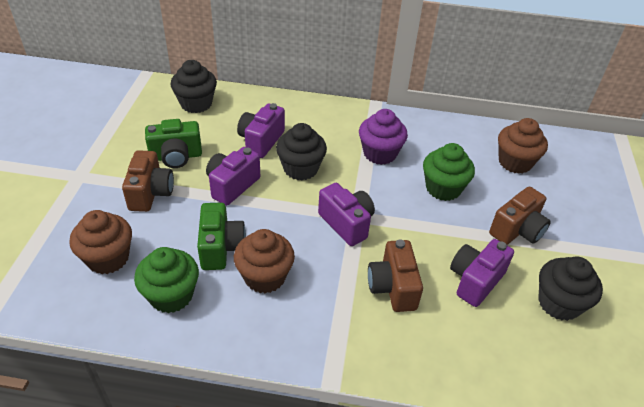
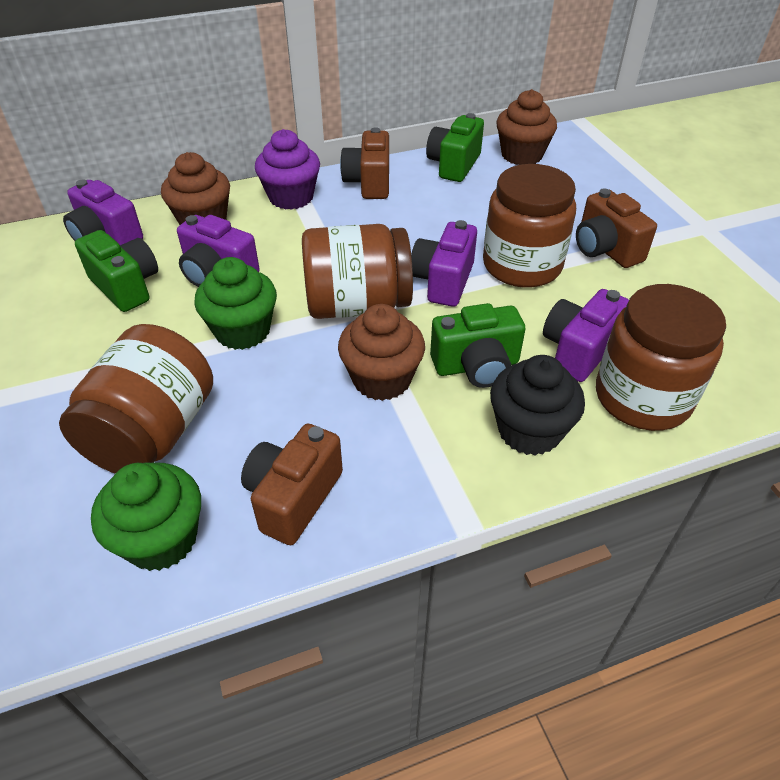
black cupcake: 3 -> 1
brown jar: 0 -> 4
green camera: 2 -> 3

